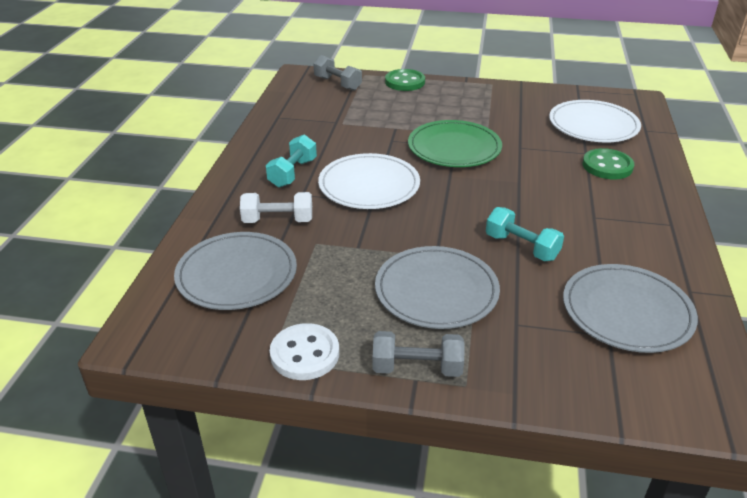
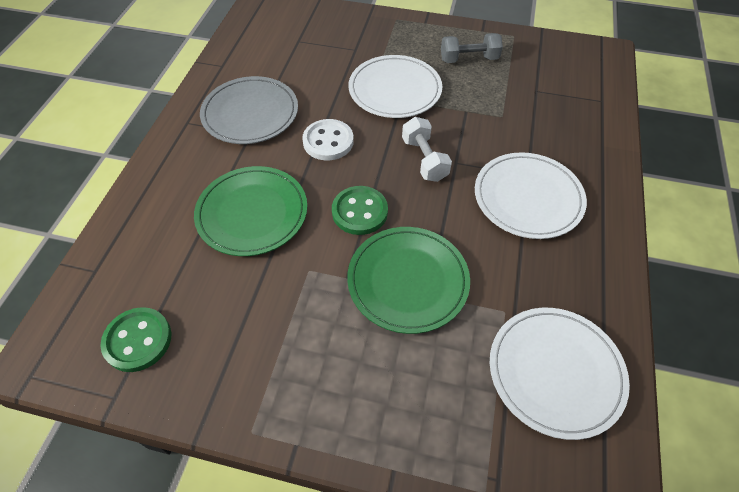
green plate: 1 -> 2
grey dumbbell: 2 -> 1
grey plate: 3 -> 1
turquoise dumbbell: 2 -> 0
white plate: 2 -> 3

